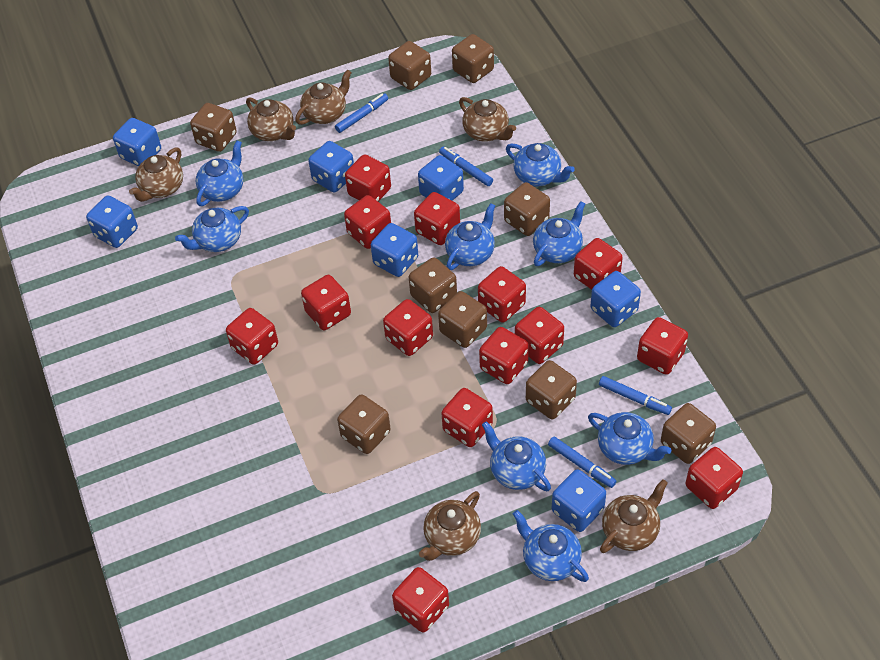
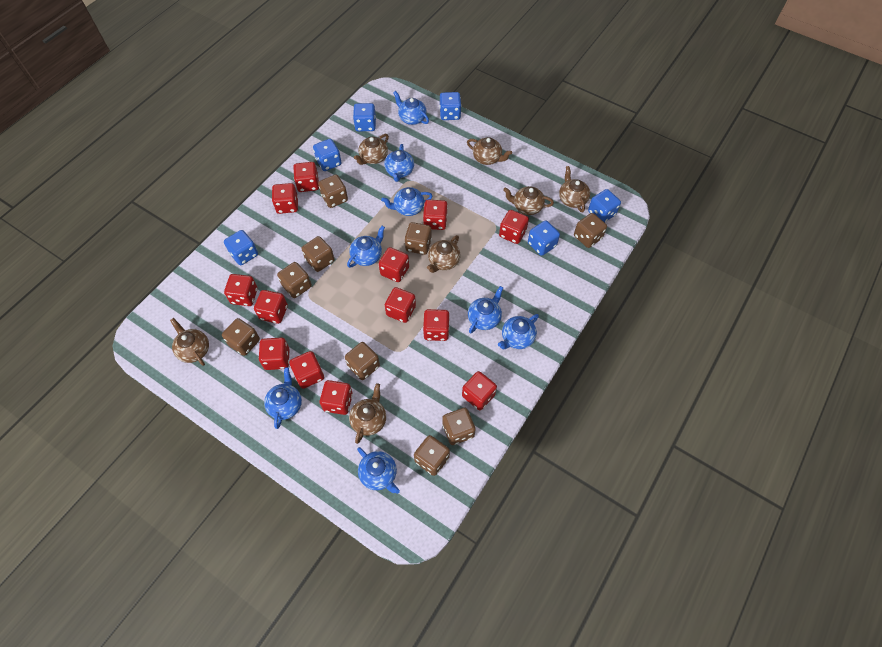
blue dice: 7 -> 6
blue marker: 4 -> 0
brown teapot: 6 -> 7
red dice: 14 -> 13

